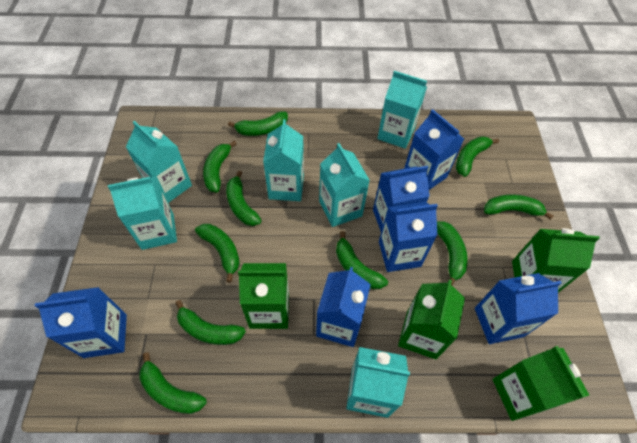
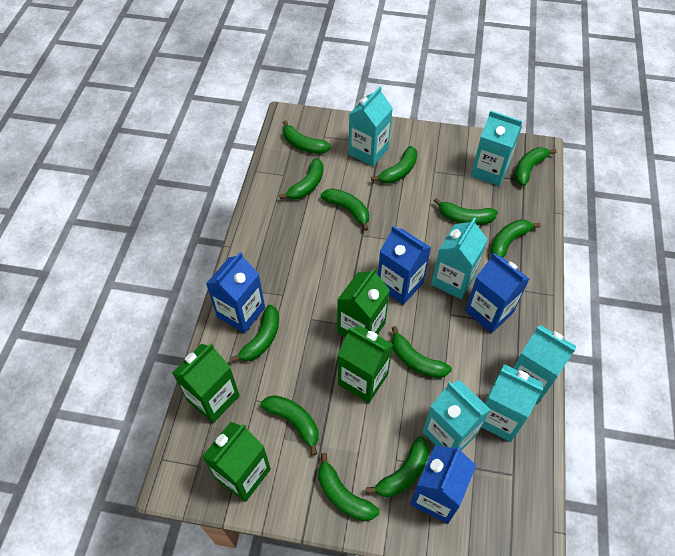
blue carton: 6 -> 4
green banana: 10 -> 12

